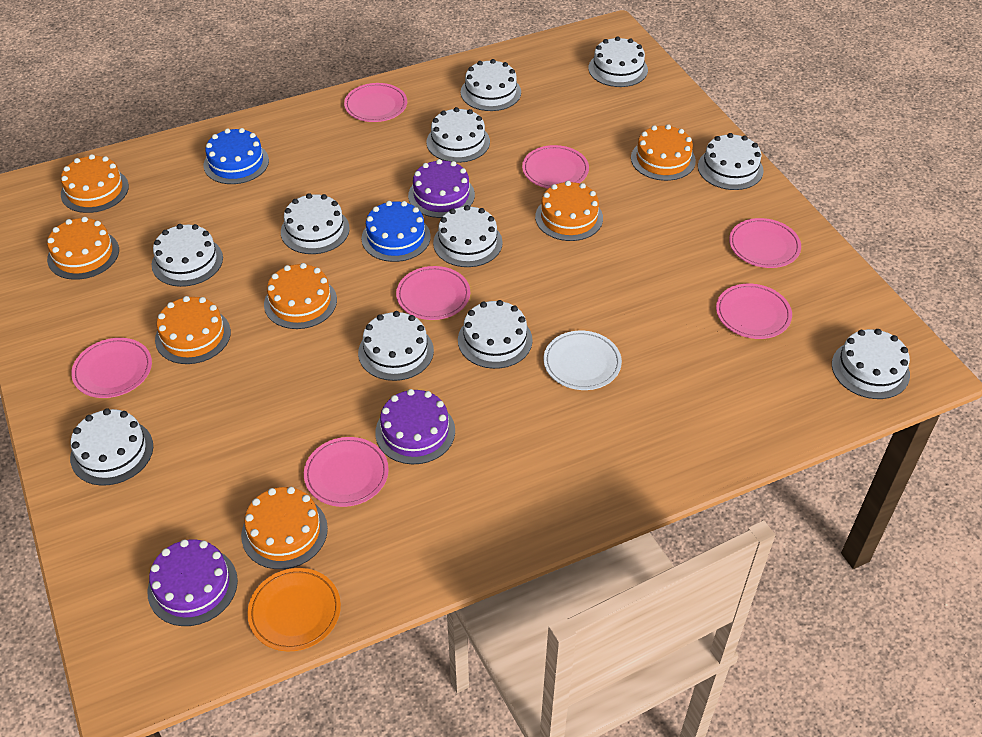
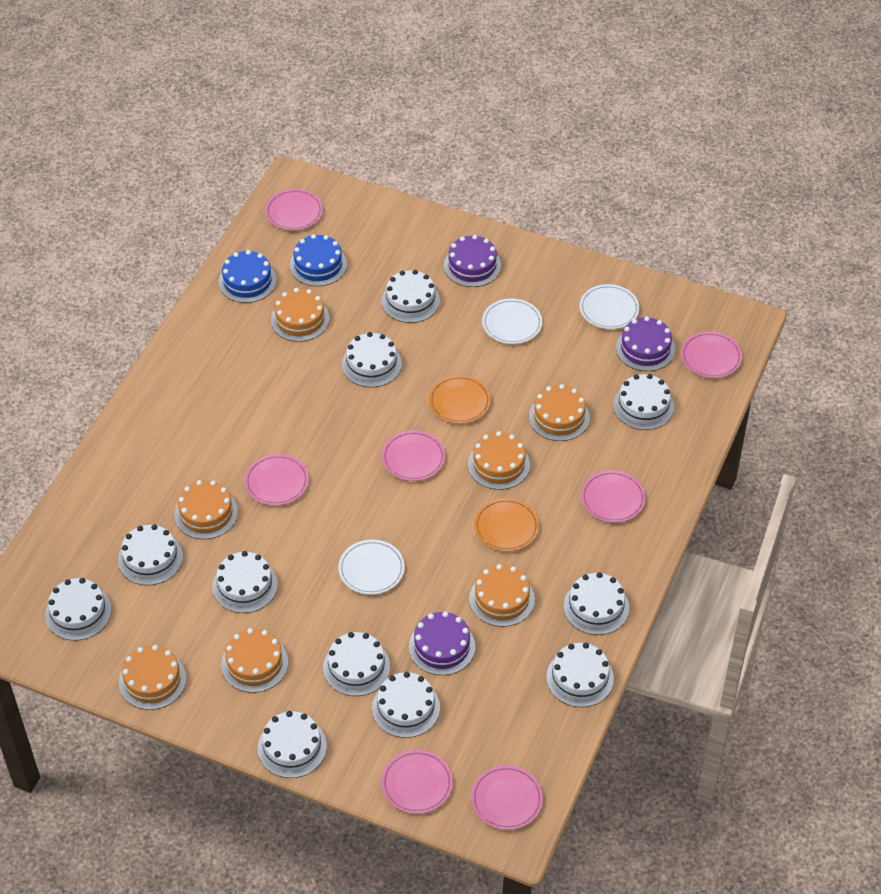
orange plate: 1 -> 2
white plate: 1 -> 3

